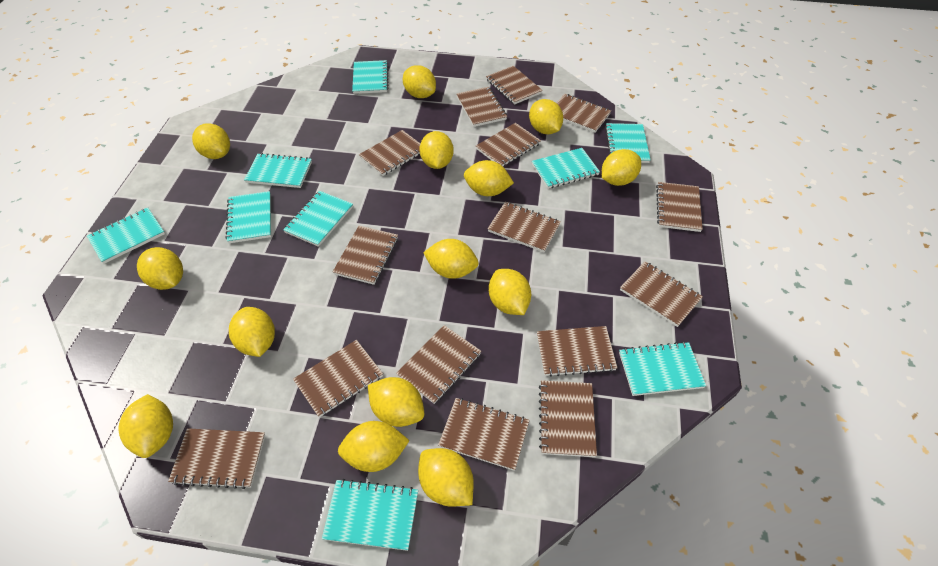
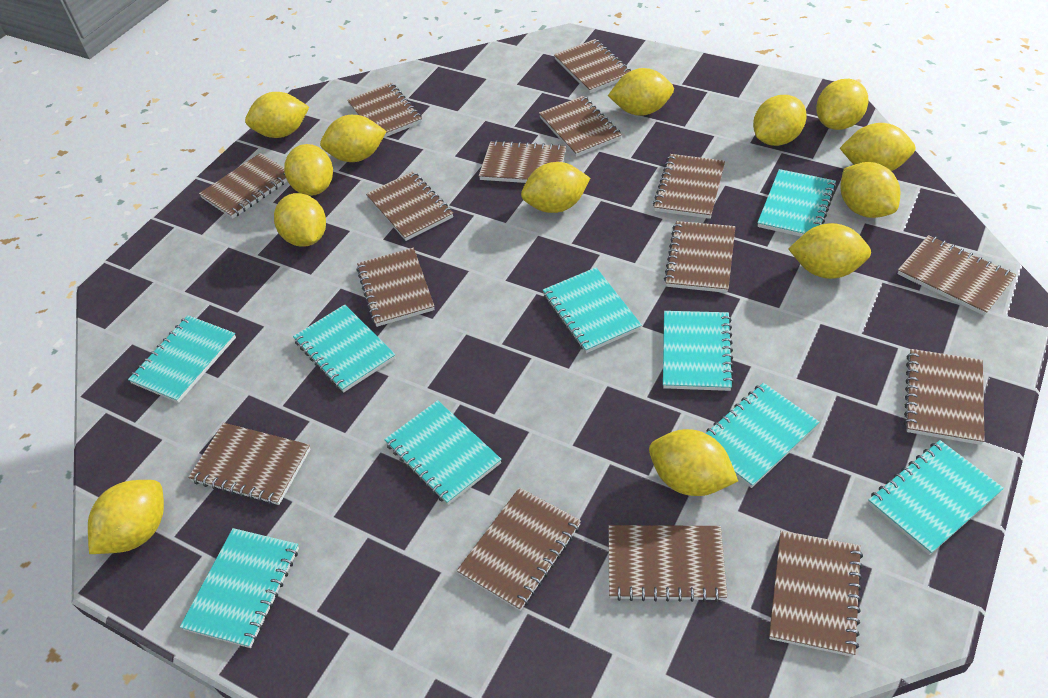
yellow lemon: 14 -> 13

